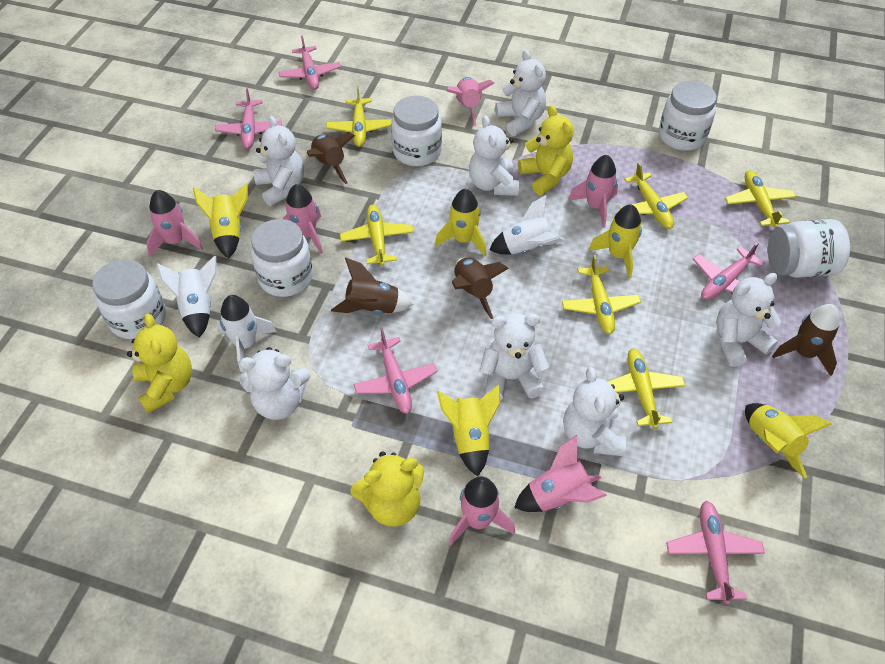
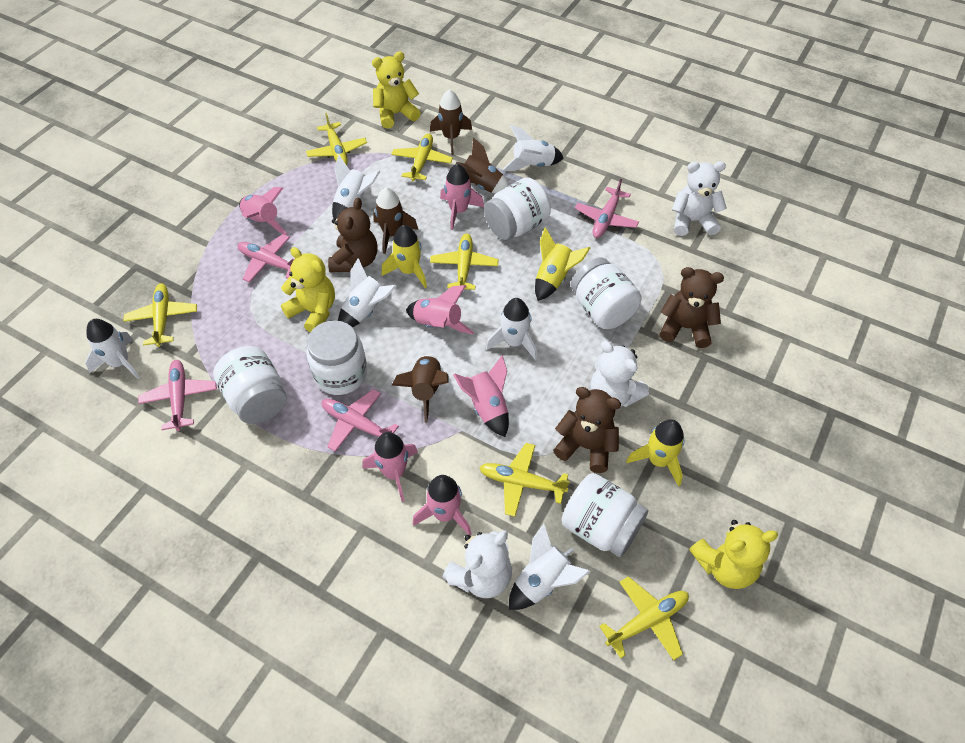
brown teddy bear: 0 -> 3
pink plane: 5 -> 4
white rocket: 3 -> 6
white teddy bear: 7 -> 3
yellow rocket: 5 -> 3

